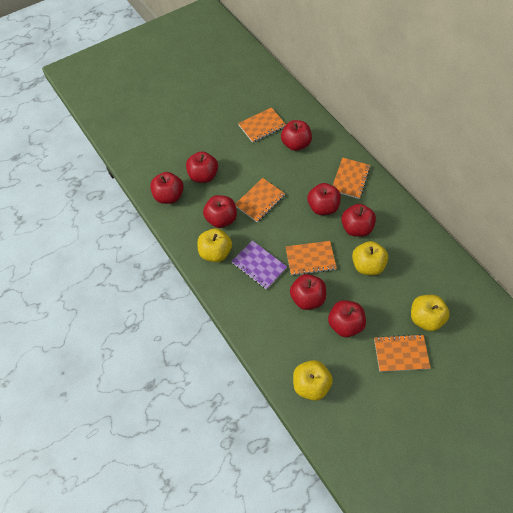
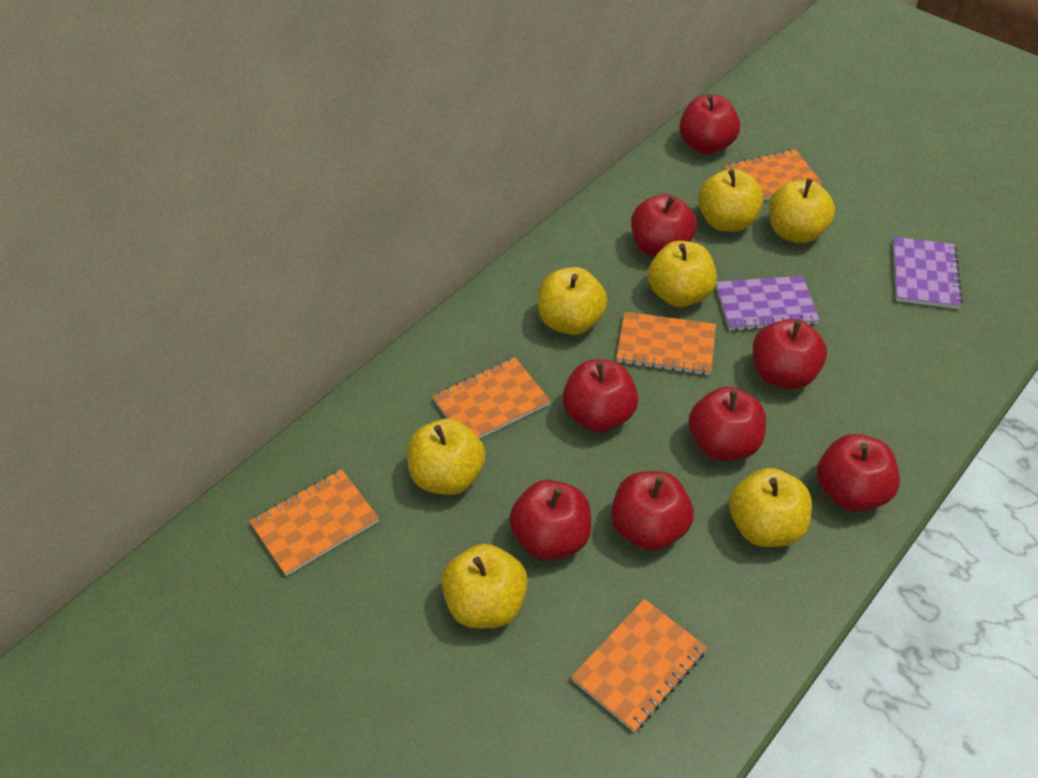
purple notebook: 1 -> 2
yellow apple: 4 -> 7

